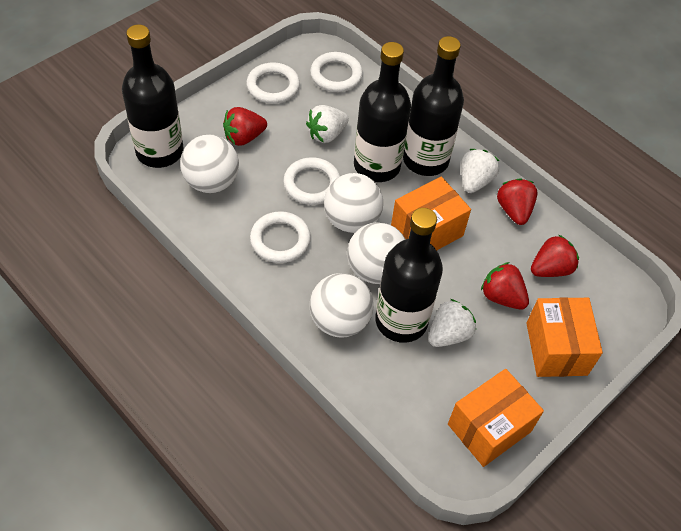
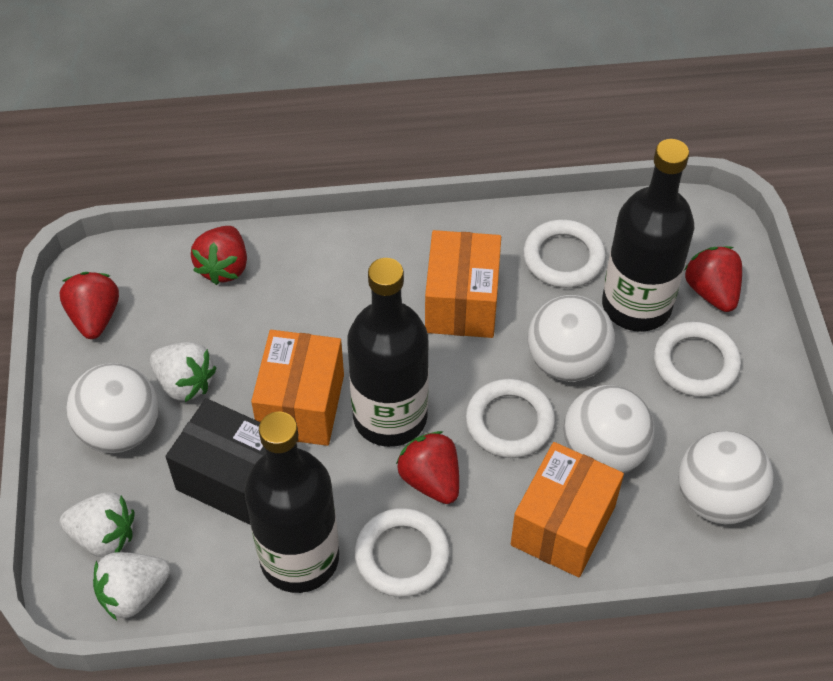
black bottle: 4 -> 3
black box: 0 -> 1

